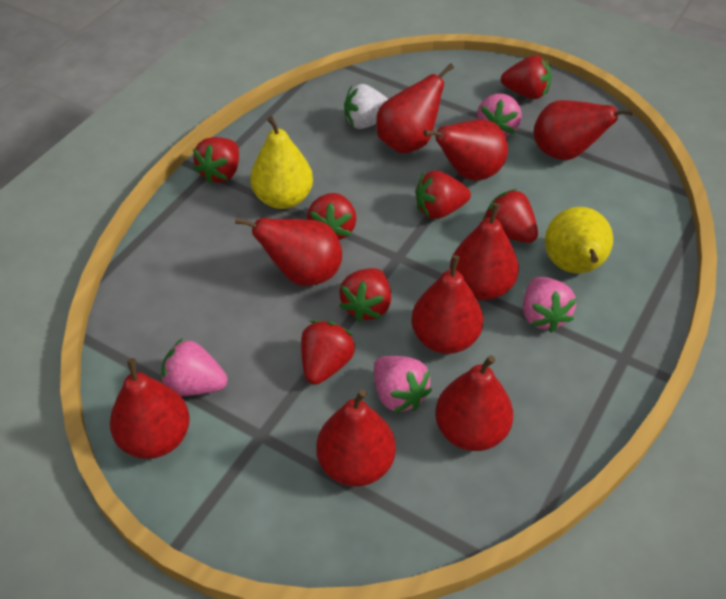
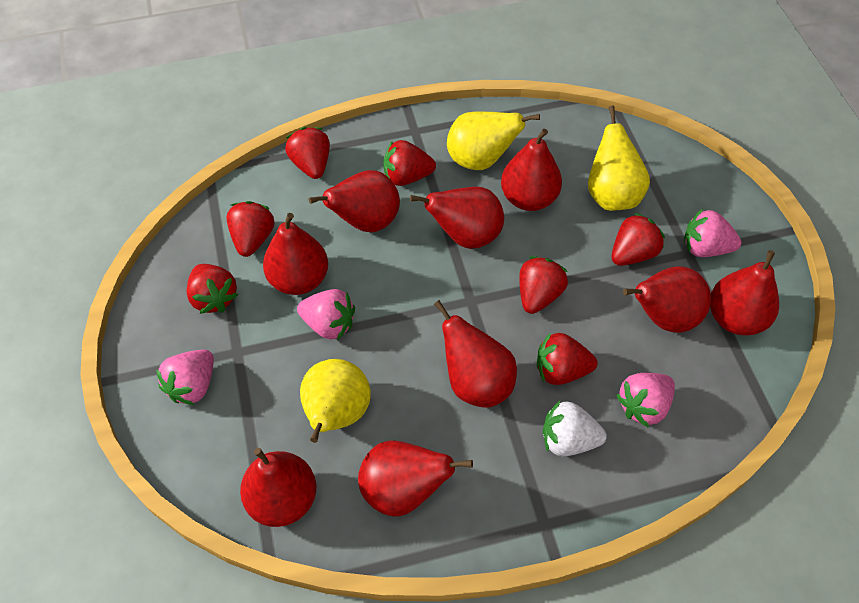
yellow pear: 2 -> 3

